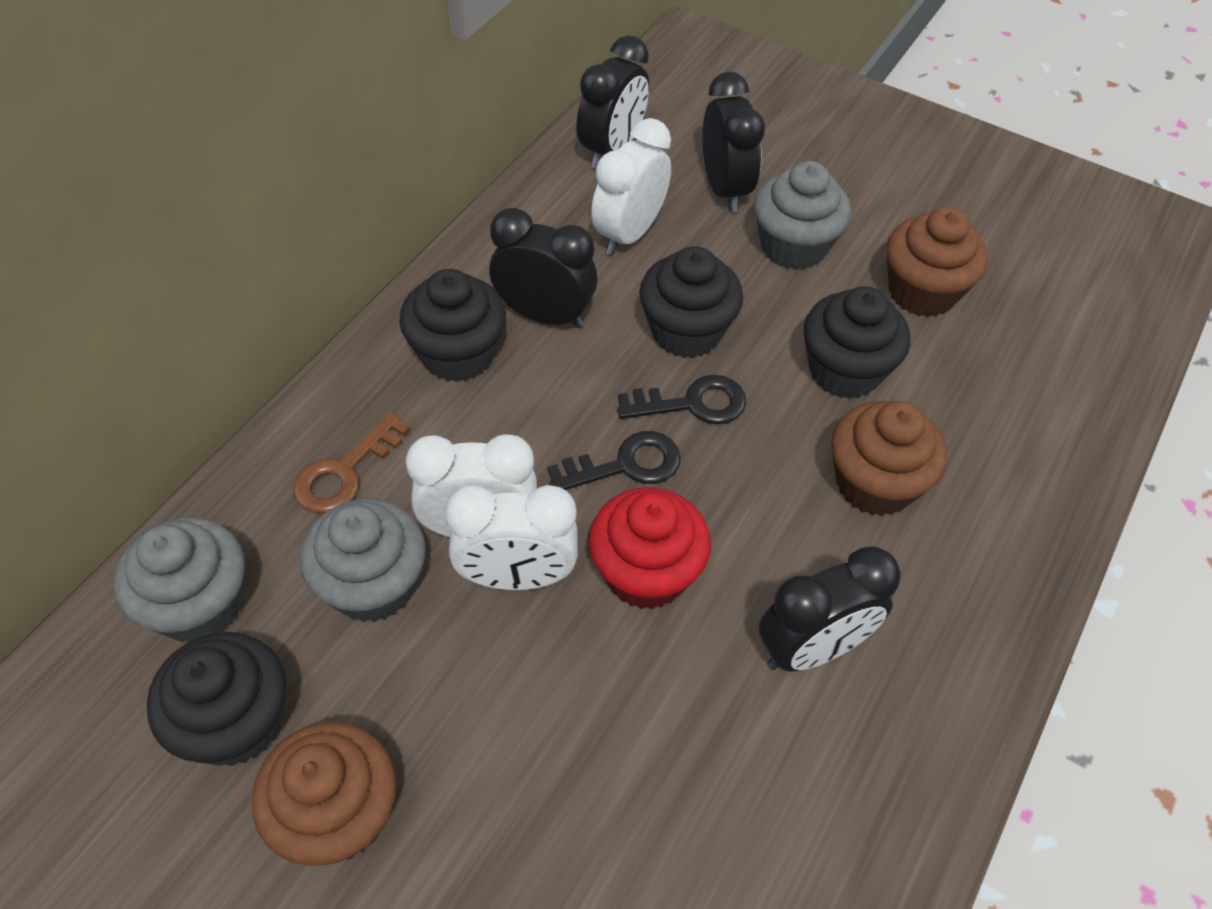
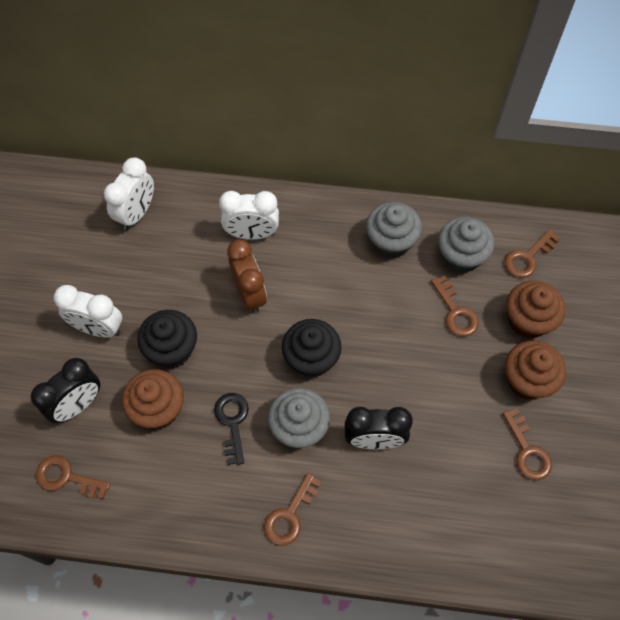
black clock: 4 -> 2
black cupcake: 4 -> 2
black key: 2 -> 1
brown clock: 0 -> 1
brown key: 1 -> 5
red cupcake: 1 -> 0

